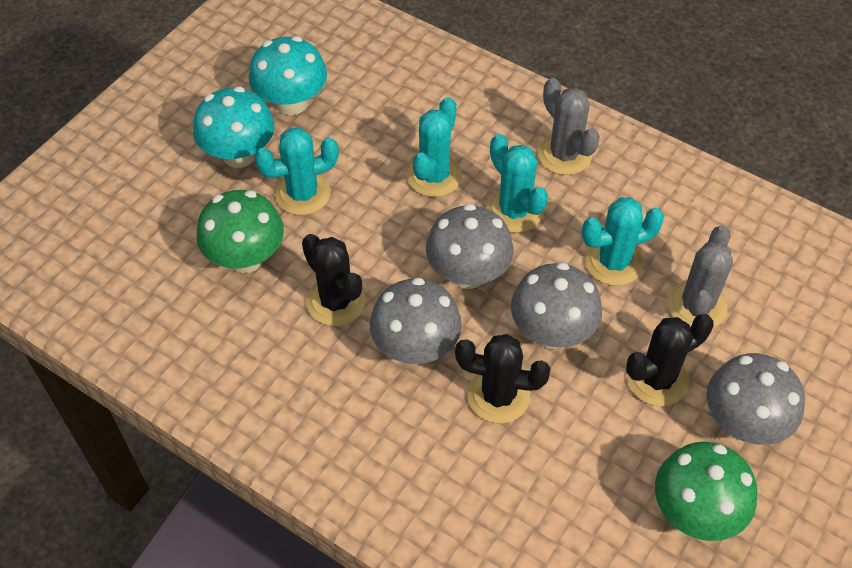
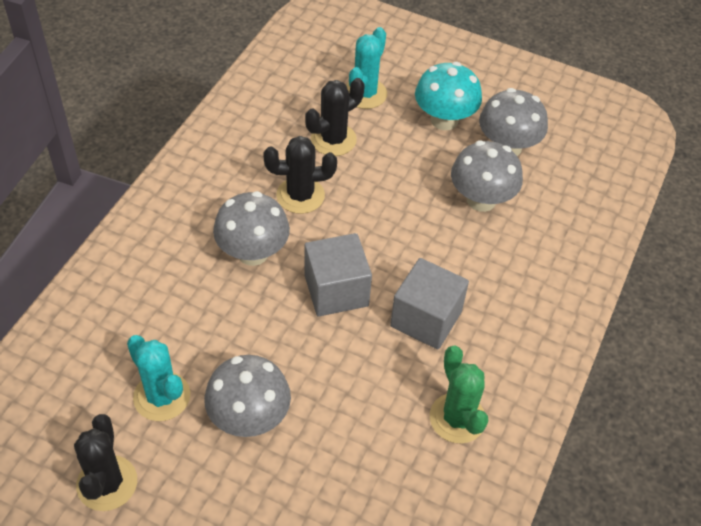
green cactus: 0 -> 1
green mushroom: 2 -> 0
grey cactus: 2 -> 0
grey cube: 0 -> 2
turquoise cactus: 4 -> 2
turquoise mushroom: 2 -> 1

